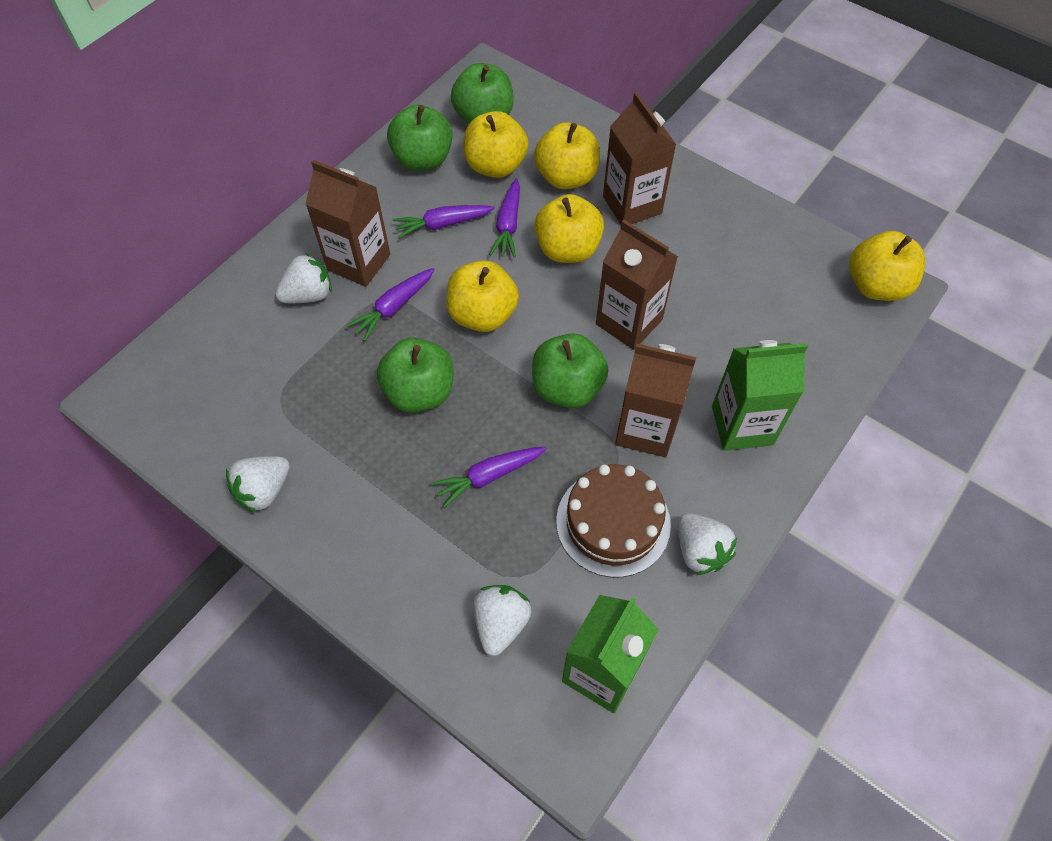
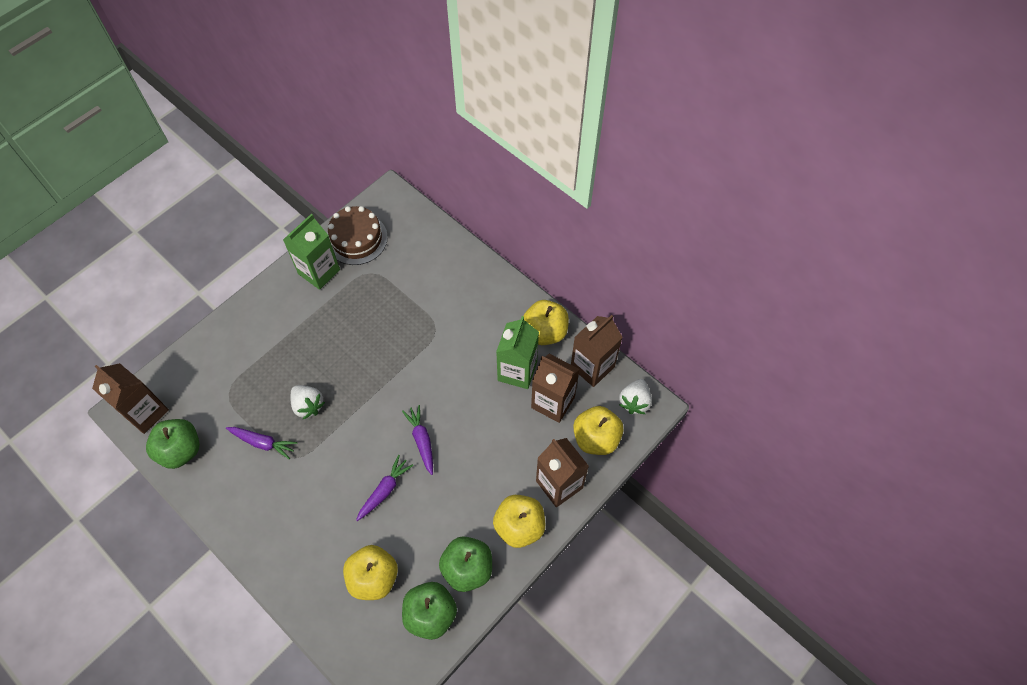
green apple: 4 -> 3
purple carrot: 4 -> 3
white strawberry: 4 -> 2
yellow apple: 5 -> 4

